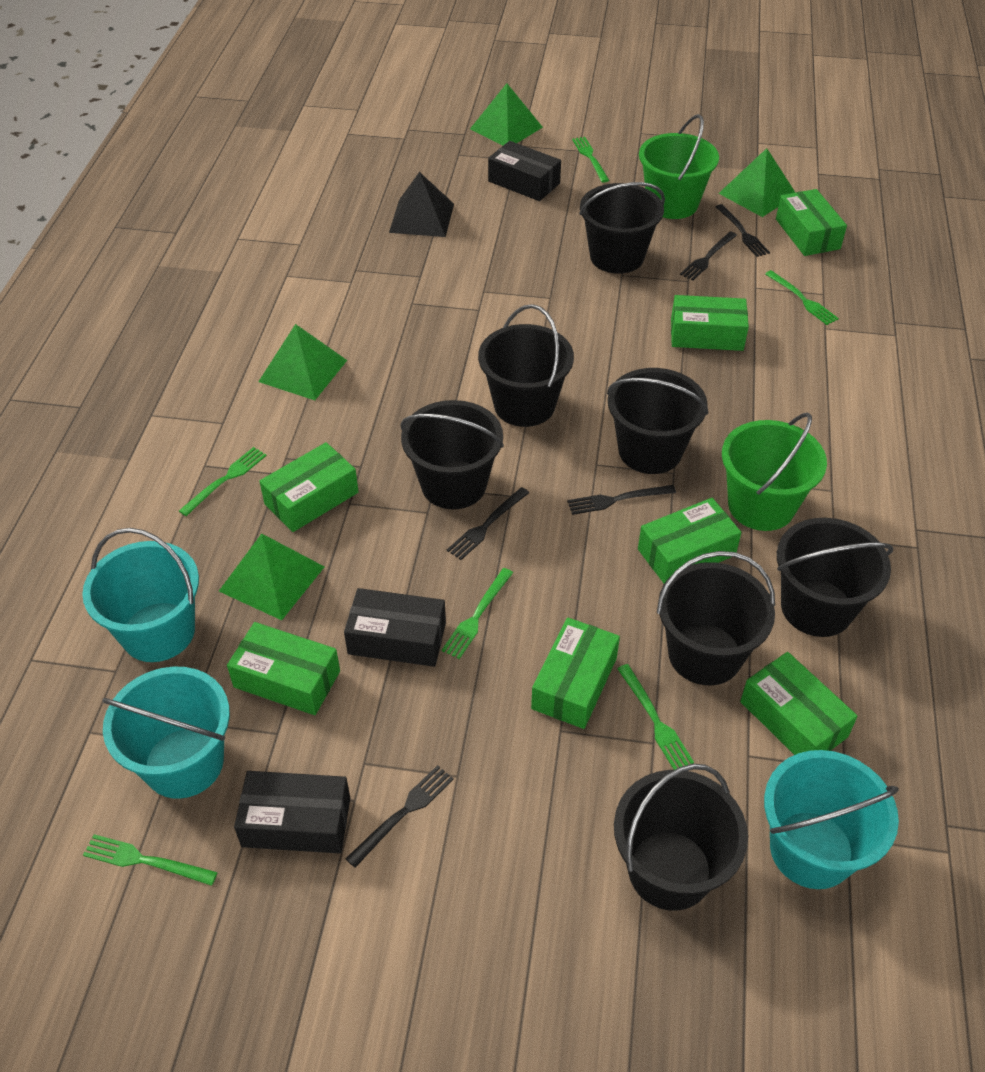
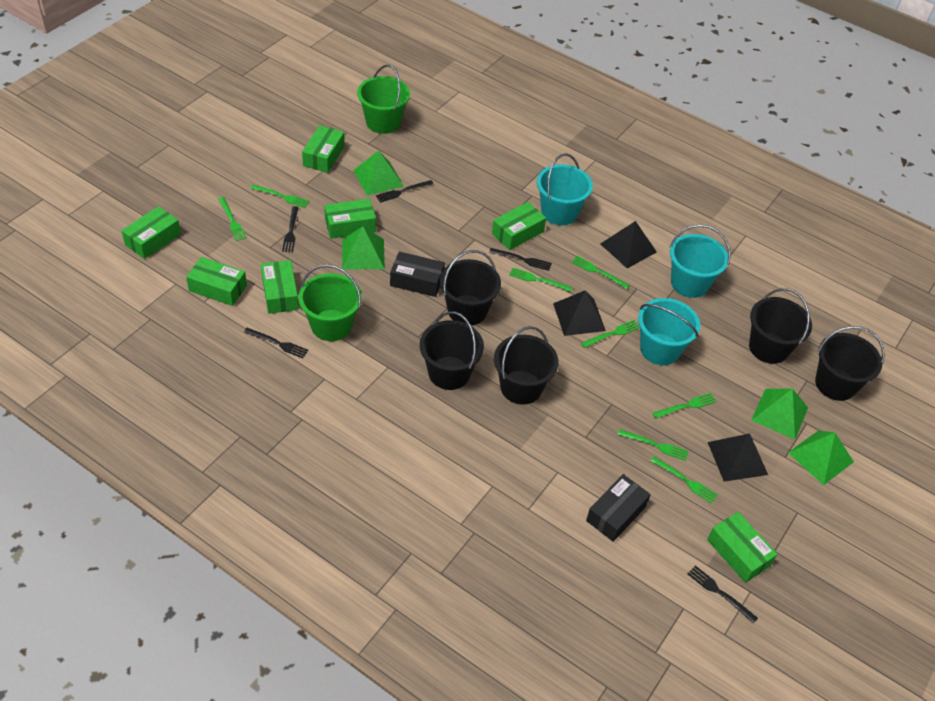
black box: 3 -> 2
black bucket: 7 -> 5
black pyramid: 1 -> 3
green fork: 6 -> 8

